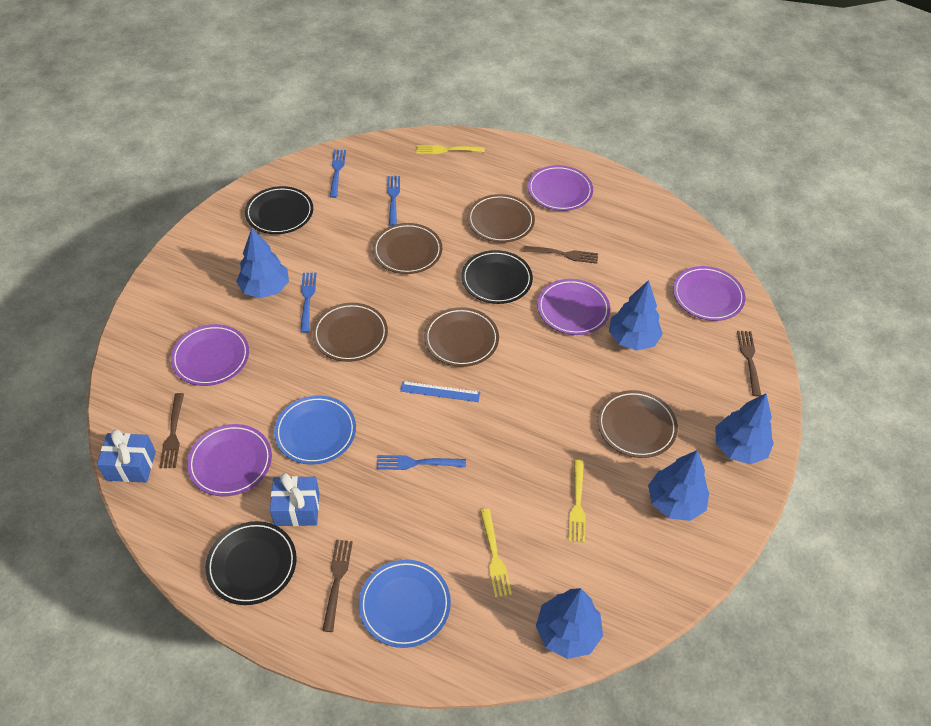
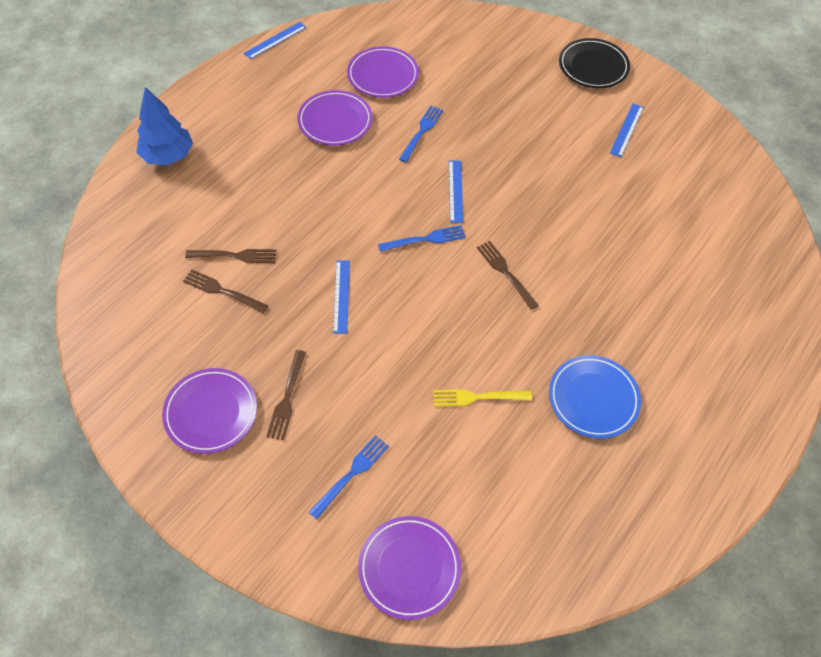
black plate: 3 -> 1
blue fork: 4 -> 3
blue gift: 2 -> 0
blue plate: 2 -> 1
blue ruler: 1 -> 4
blue tree: 5 -> 1
brown plate: 5 -> 0
purple plate: 5 -> 4
yellow fork: 3 -> 1

